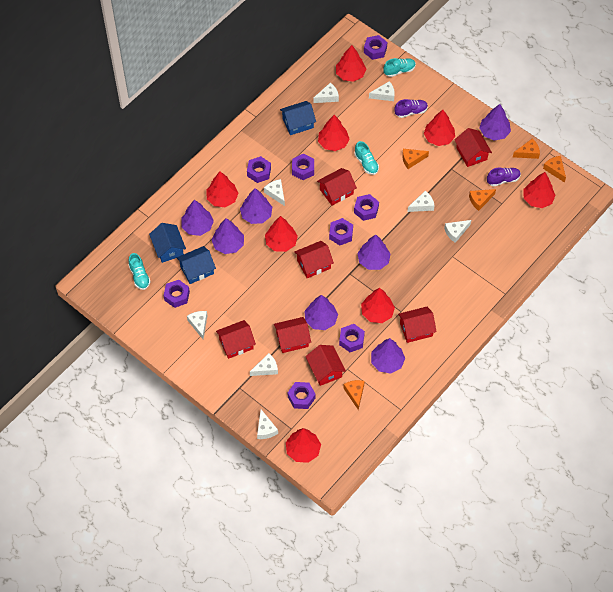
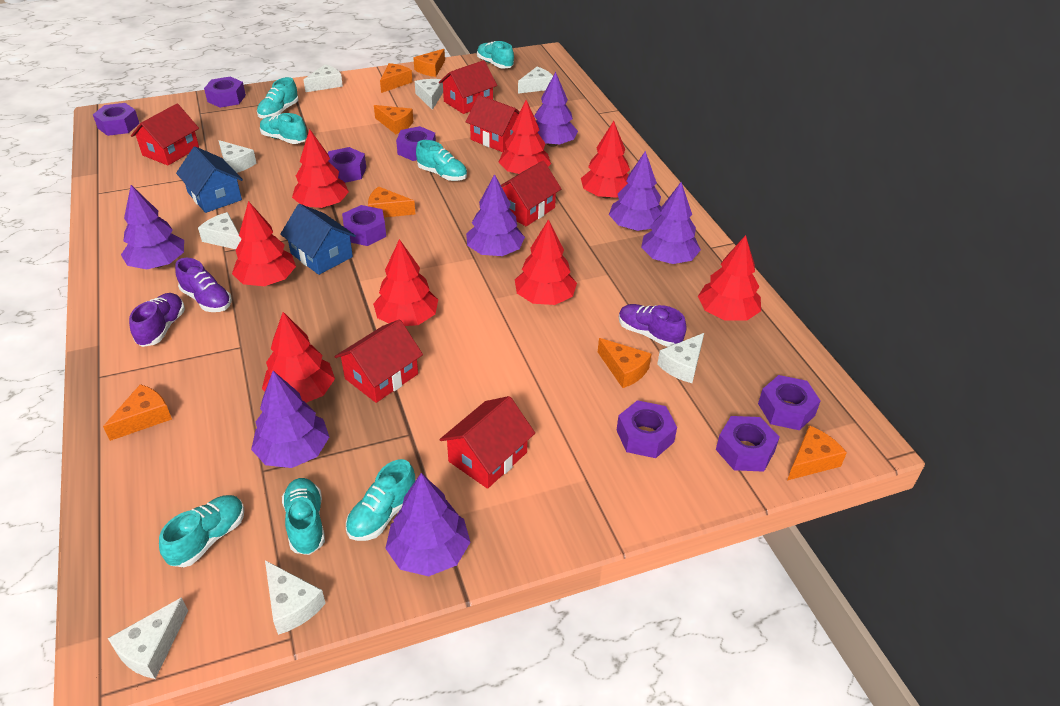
blue house: 3 -> 2
orange cheese: 5 -> 7
purple shoe: 2 -> 3
red house: 7 -> 6
turquoise shoe: 3 -> 7

